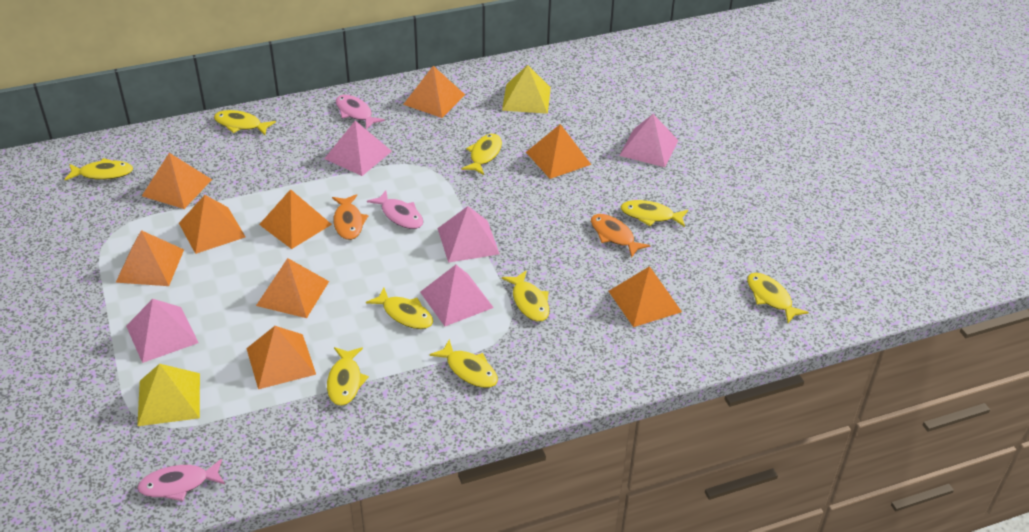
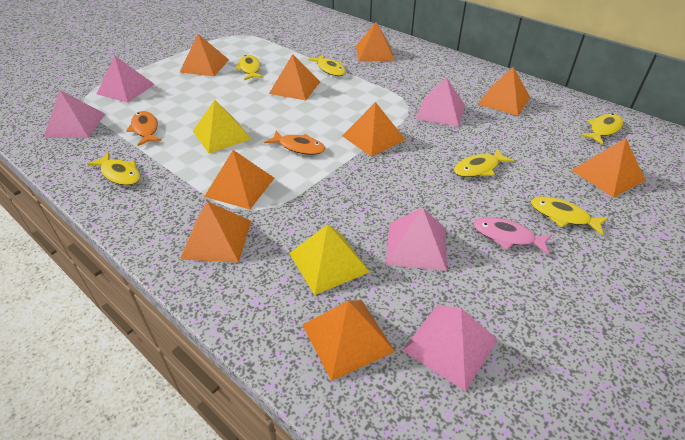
pink fish: 3 -> 1
yellow fish: 9 -> 6

